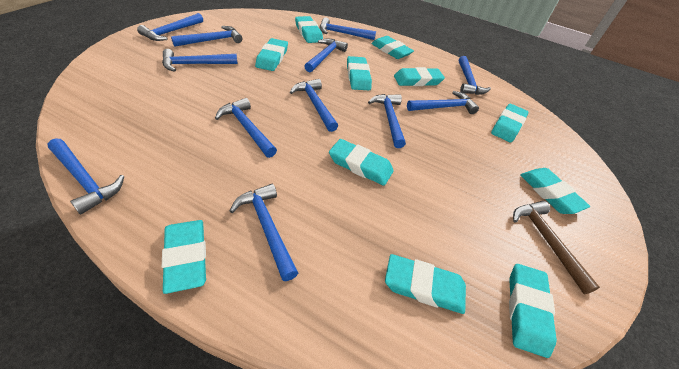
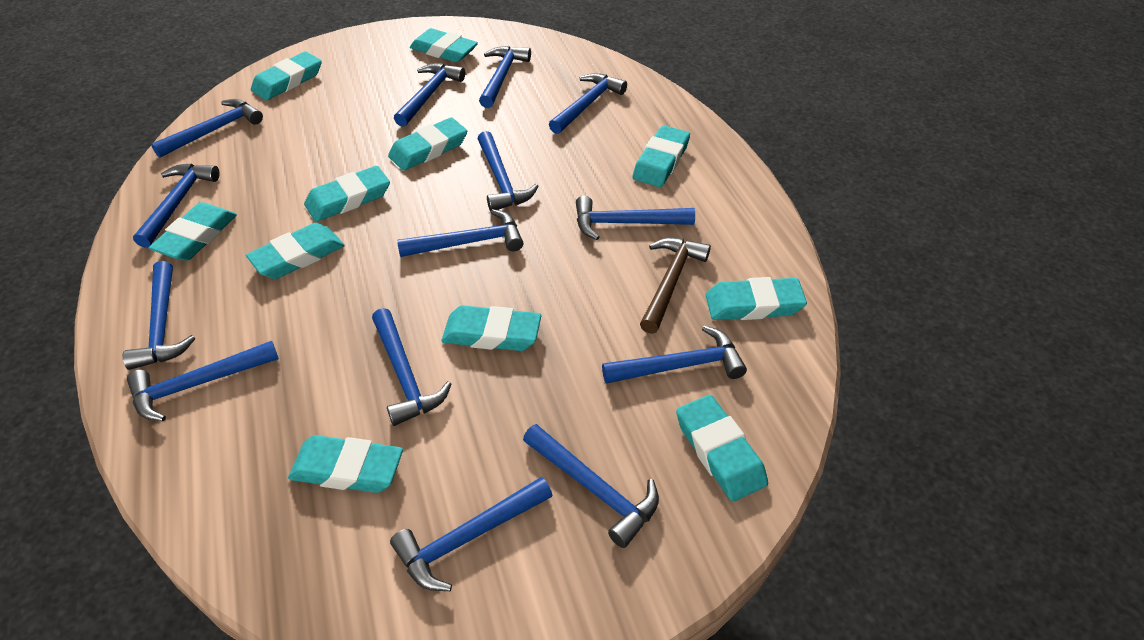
blue hammer: 12 -> 14

